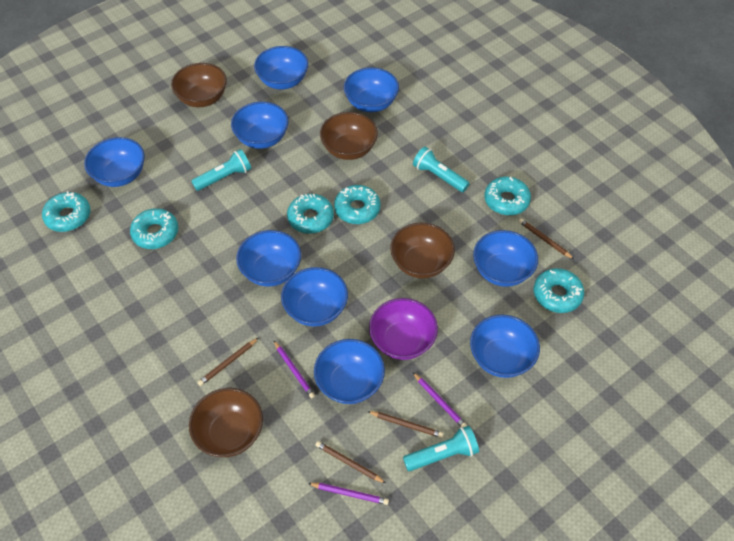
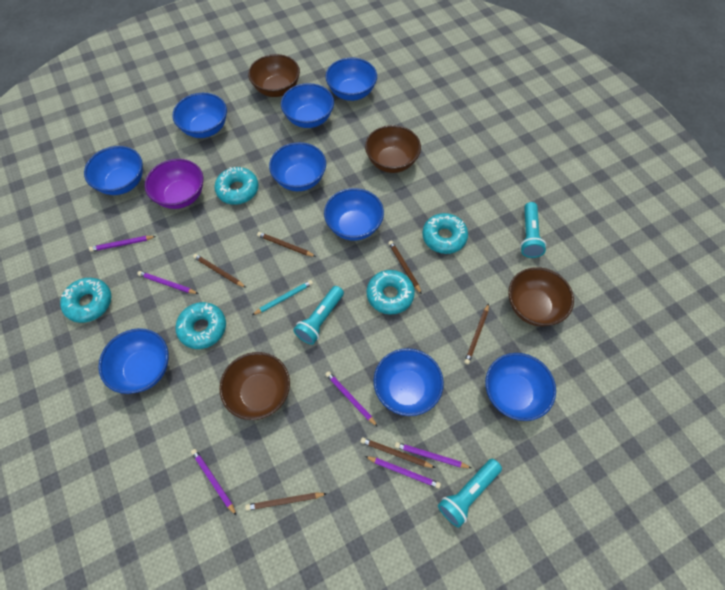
brown pencil: 4 -> 6
purple pencil: 3 -> 6
turquoise donut: 6 -> 5
turquoise pencil: 0 -> 1

